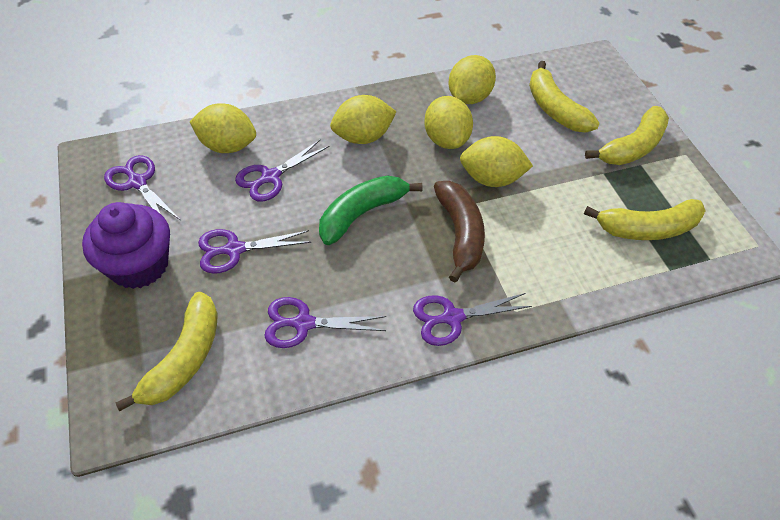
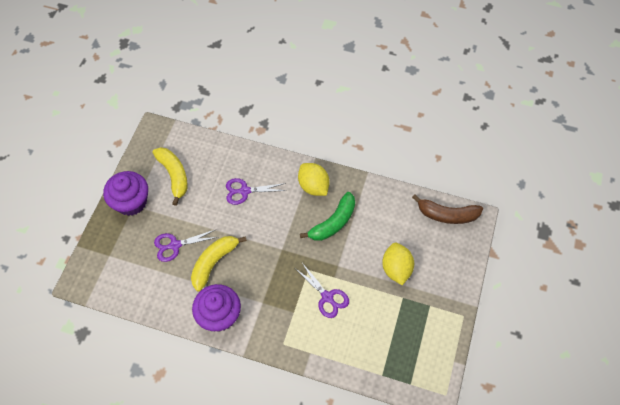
purple cupcake: 1 -> 2
purple scissors: 5 -> 3
yellow banana: 4 -> 2
yellow lemon: 5 -> 2

